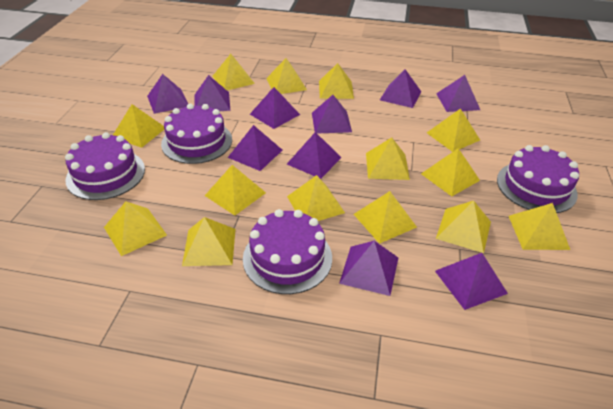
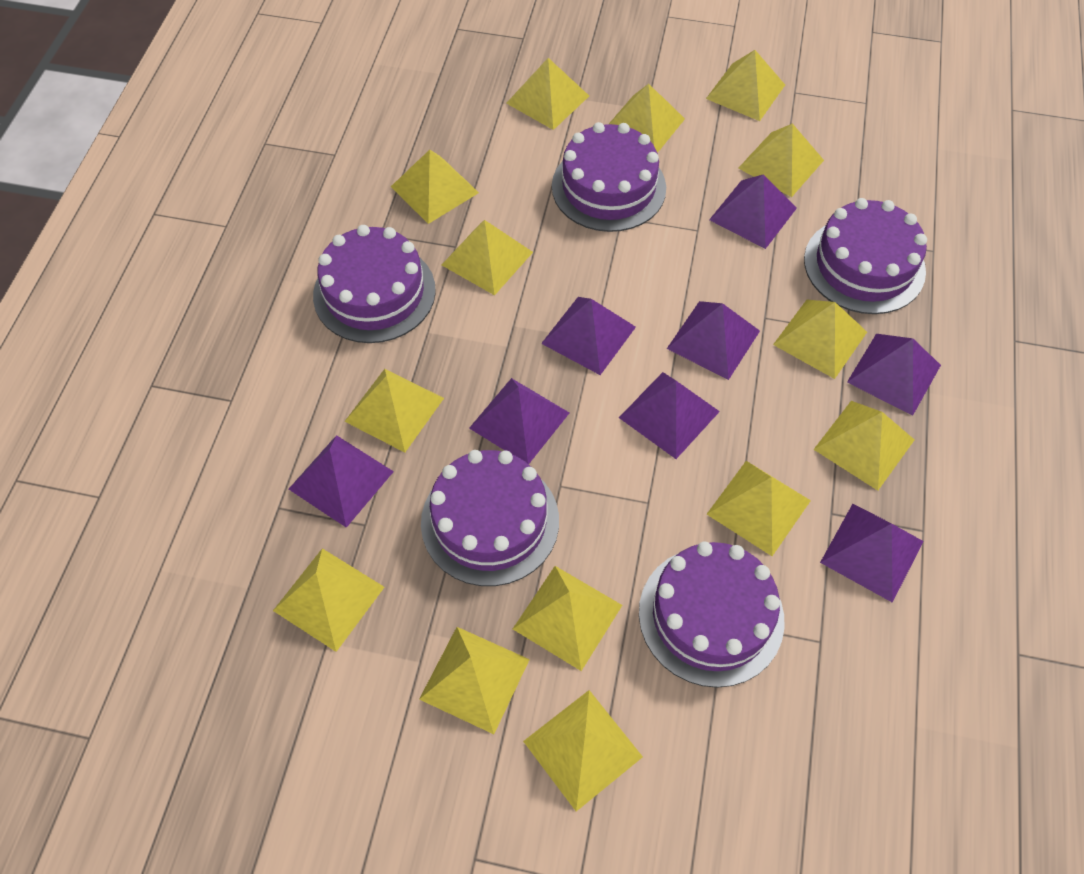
purple cake: 4 -> 5
purple pyramid: 10 -> 8

